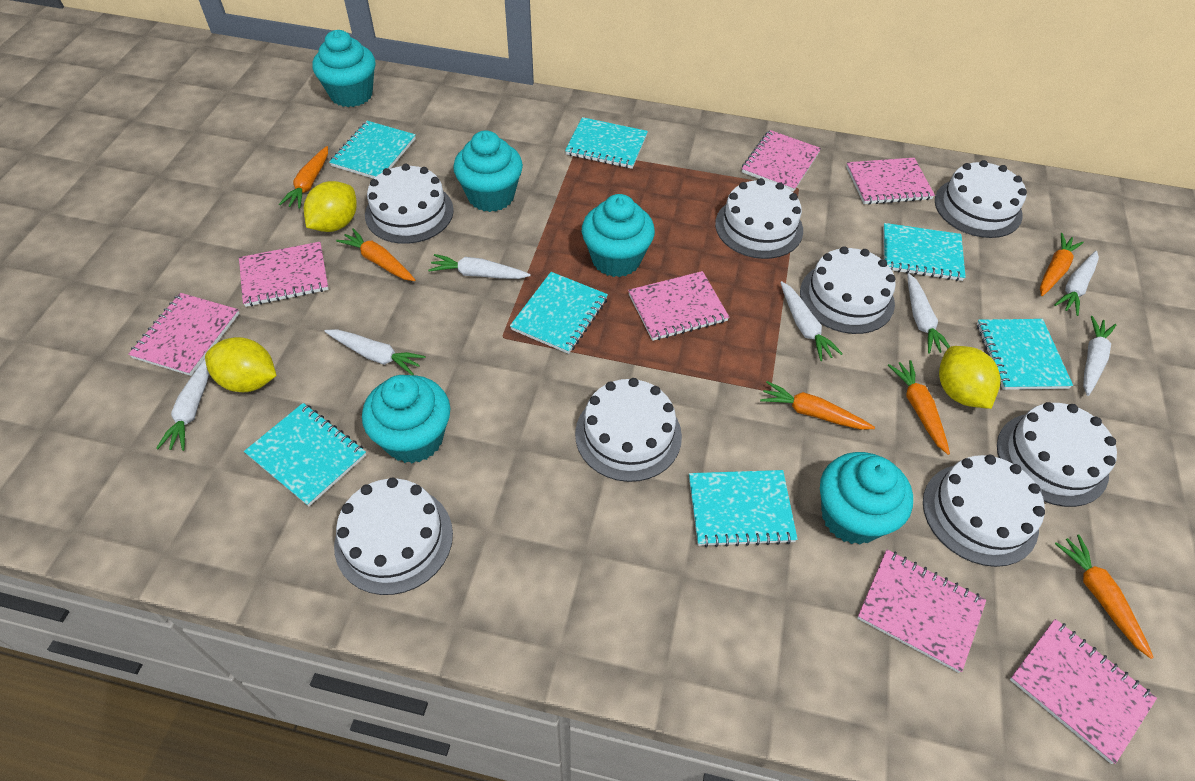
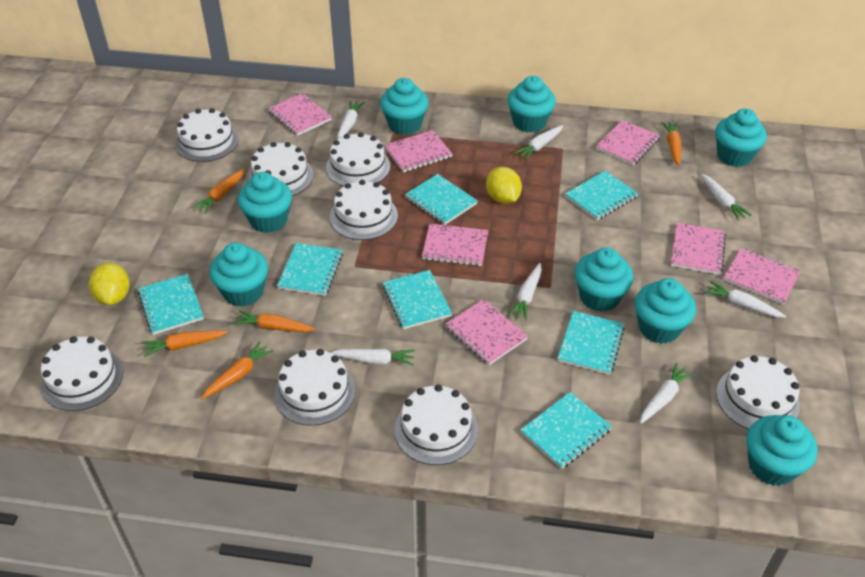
orange carrot: 6 -> 5
turquoise cupcake: 5 -> 8
yellow lemon: 3 -> 2

